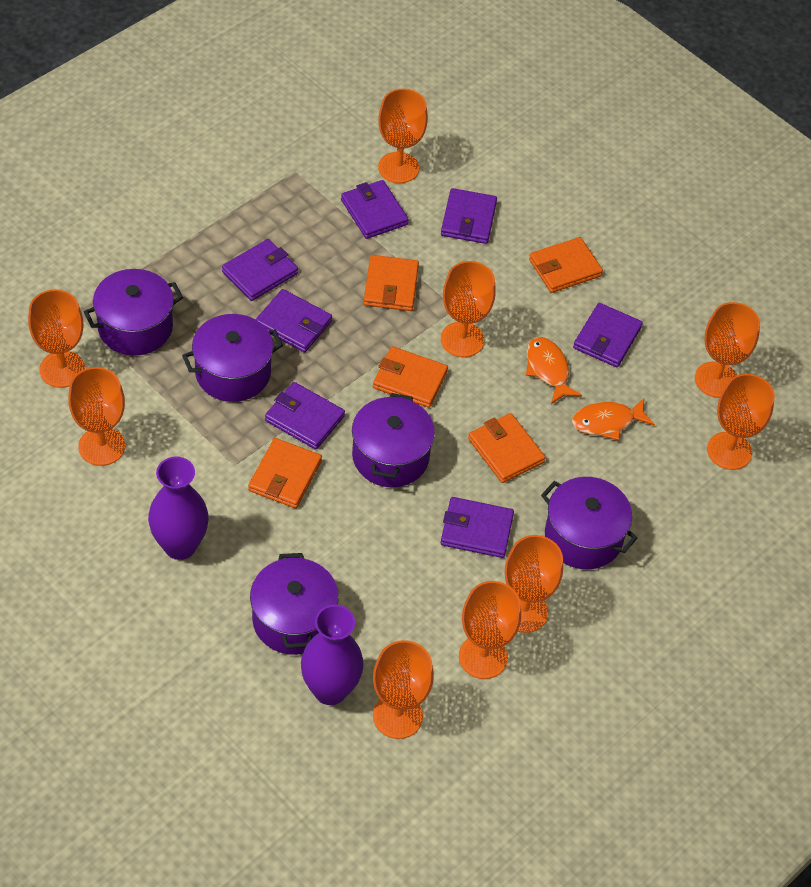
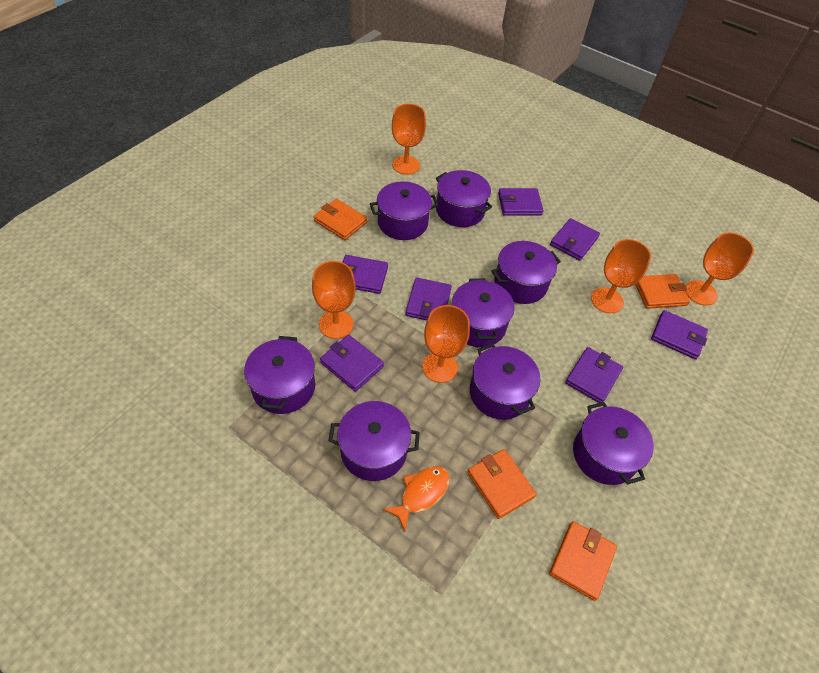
orange fish: 2 -> 1
orange goblet: 9 -> 5
orange wallet: 5 -> 4
purple pot: 5 -> 8
purple vase: 2 -> 0

